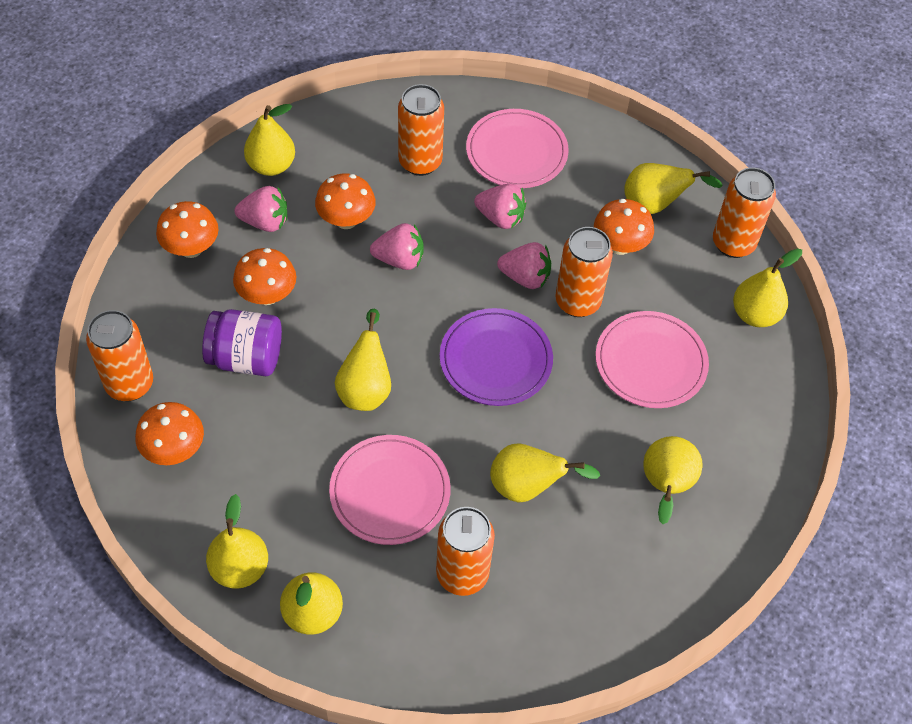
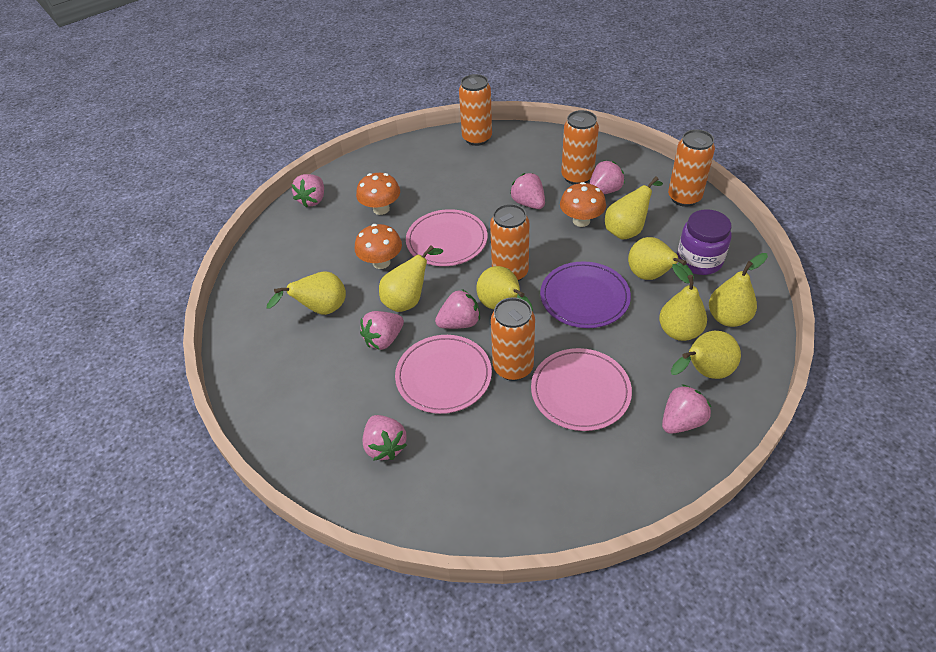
orange mushroom: 5 -> 3
pink strawberry: 4 -> 7

